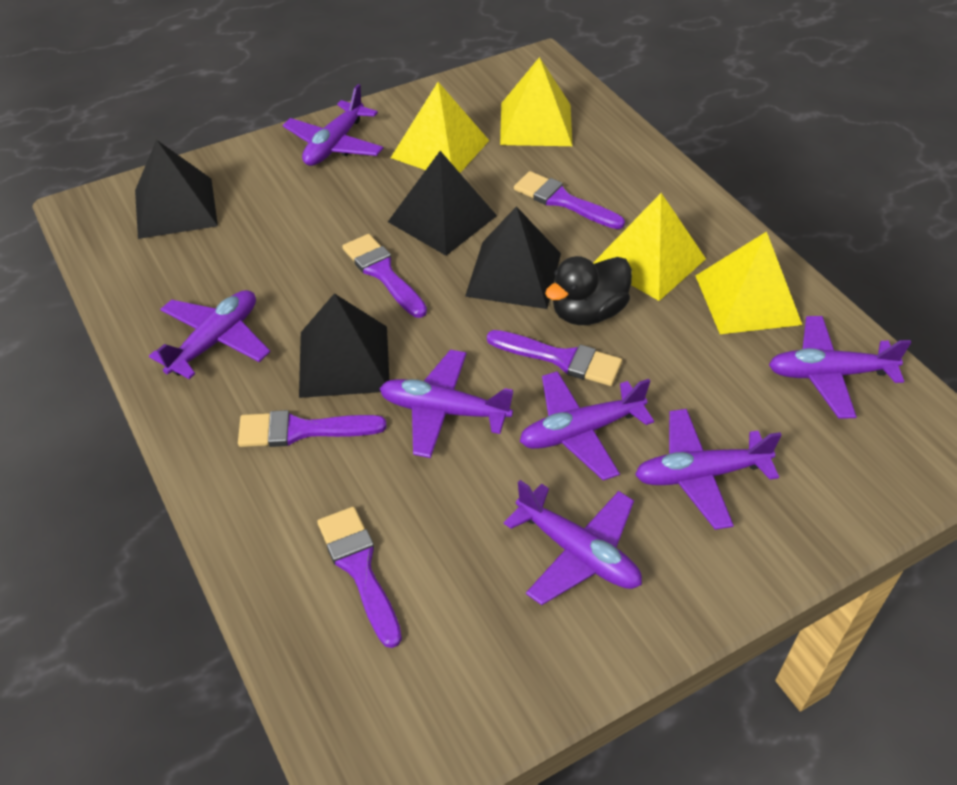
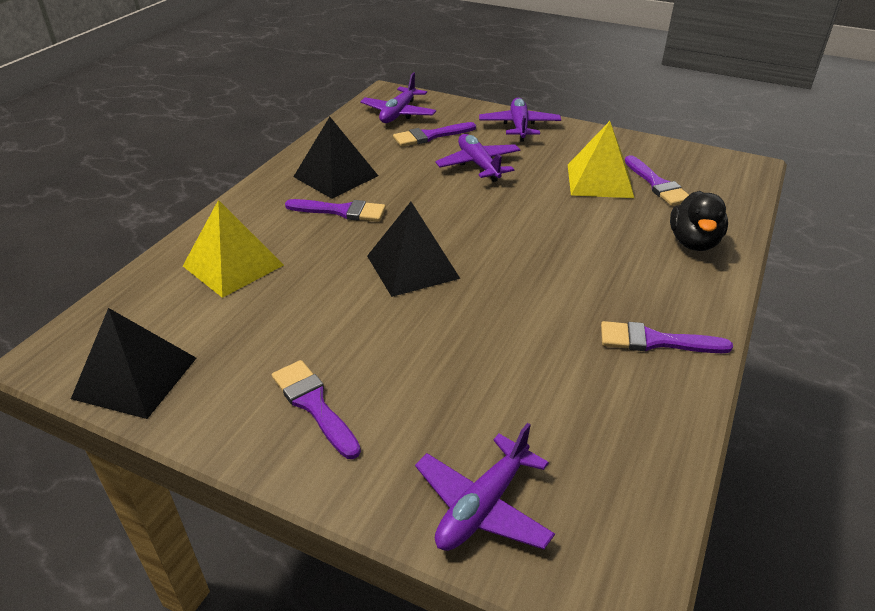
black pyramid: 4 -> 3
purple plane: 7 -> 4
yellow pyramid: 4 -> 2

